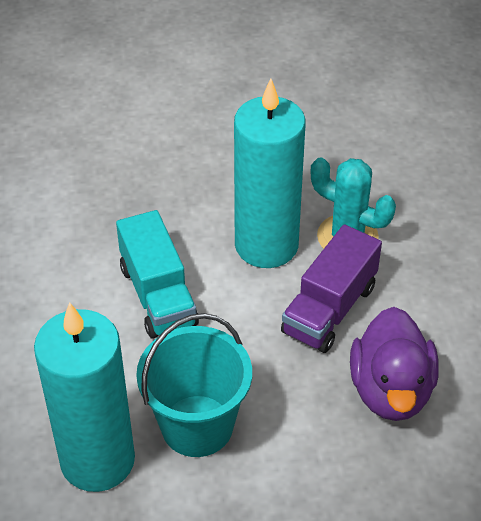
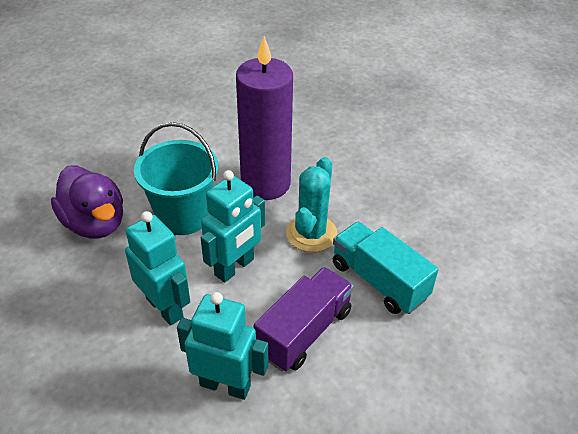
purple candle: 0 -> 1
turquoise candle: 2 -> 0
turquoise robot: 0 -> 3

